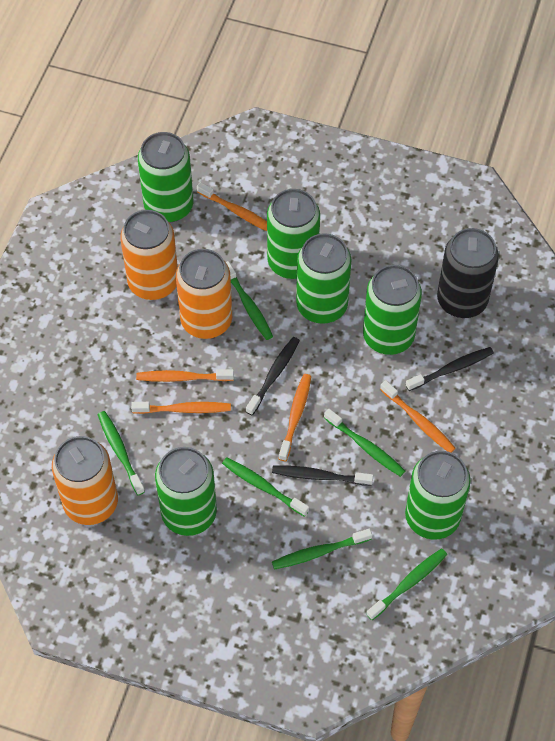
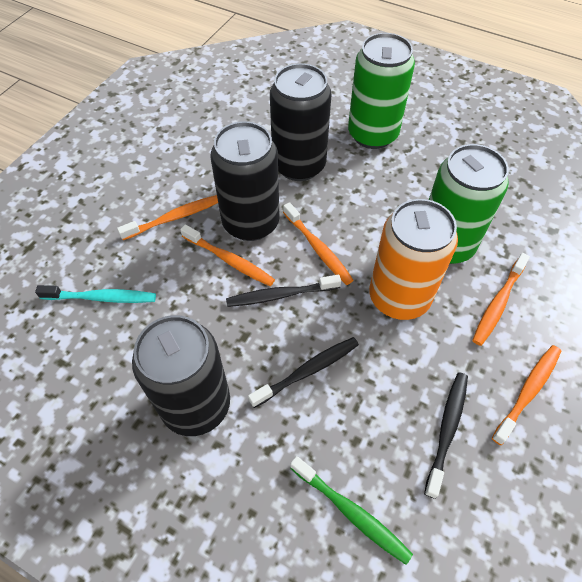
black can: 1 -> 3
green can: 6 -> 2
green toothbrush: 6 -> 1
orange can: 3 -> 1
turquoise toothbrush: 0 -> 1

